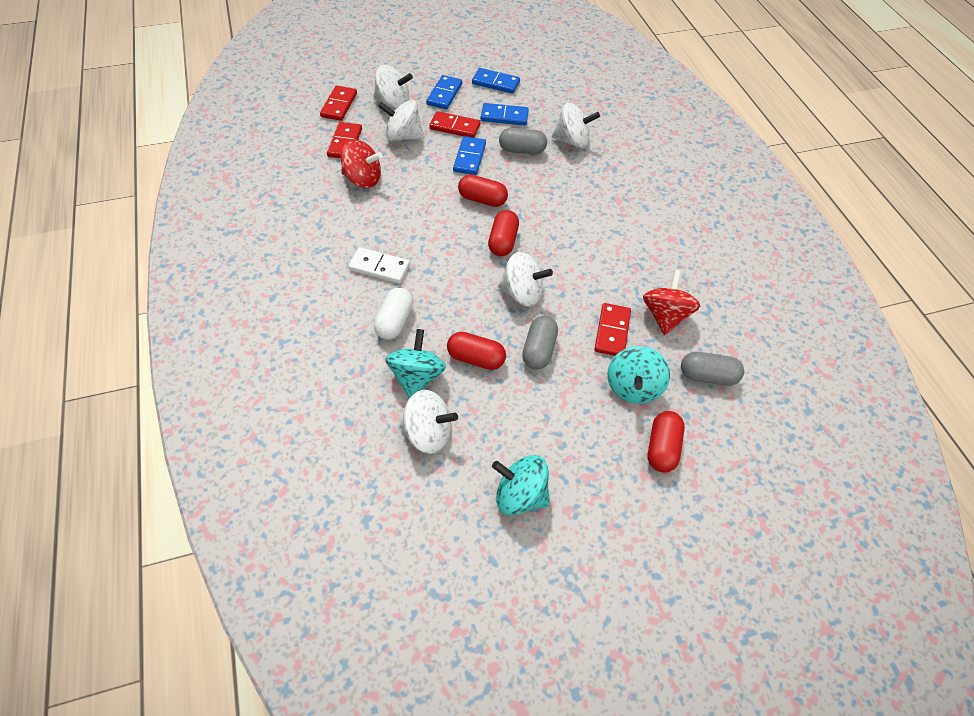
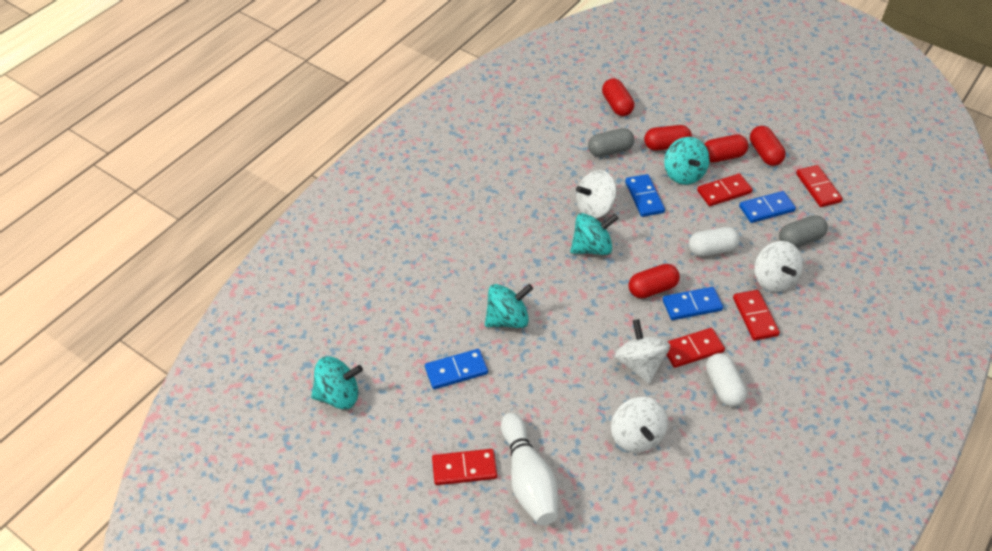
grey capsule: 3 -> 2
red capsule: 4 -> 5
red domino: 4 -> 5
red spinning top: 2 -> 0
turquoise spinning top: 3 -> 4
white bowling pin: 0 -> 1
white capsule: 1 -> 2
white domino: 1 -> 0
white spinning top: 5 -> 4

